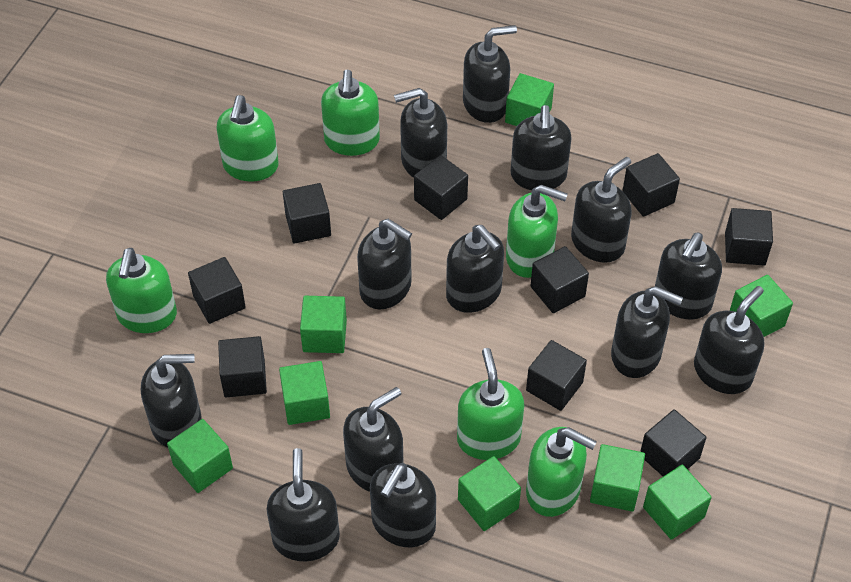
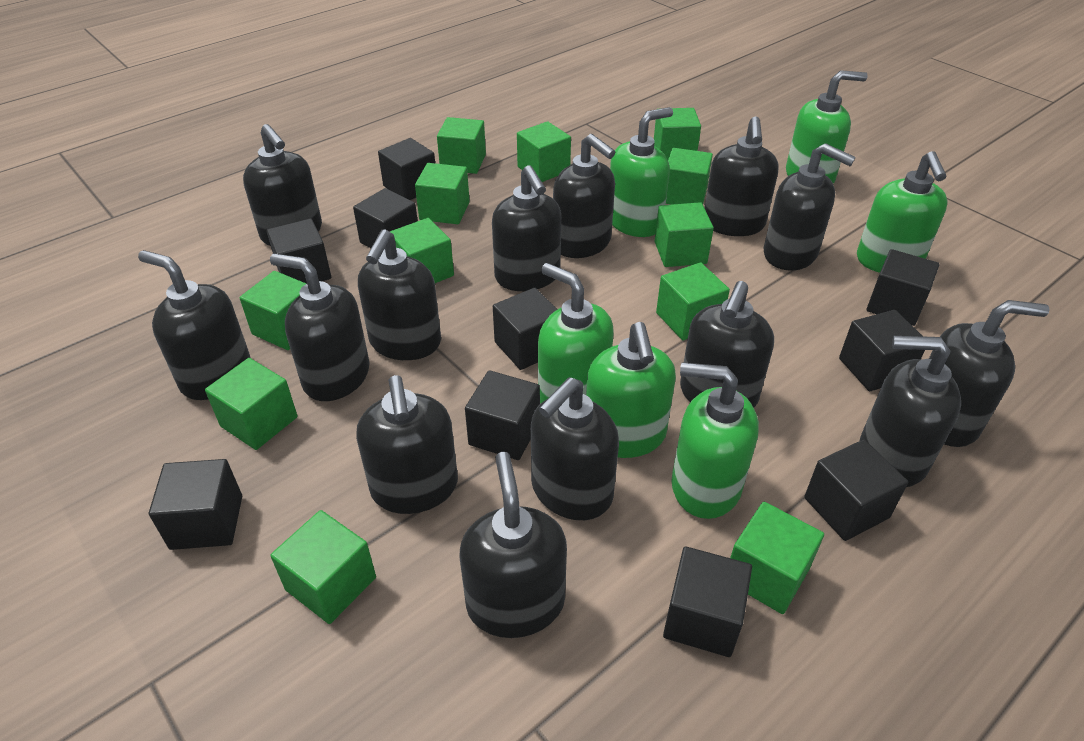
black cube: 9 -> 10
black soap dispenser: 13 -> 14
green cube: 8 -> 12

